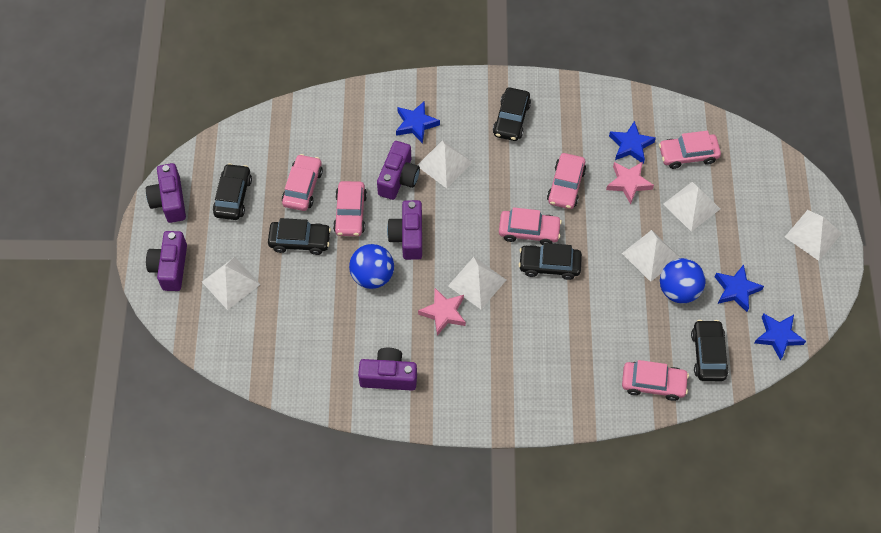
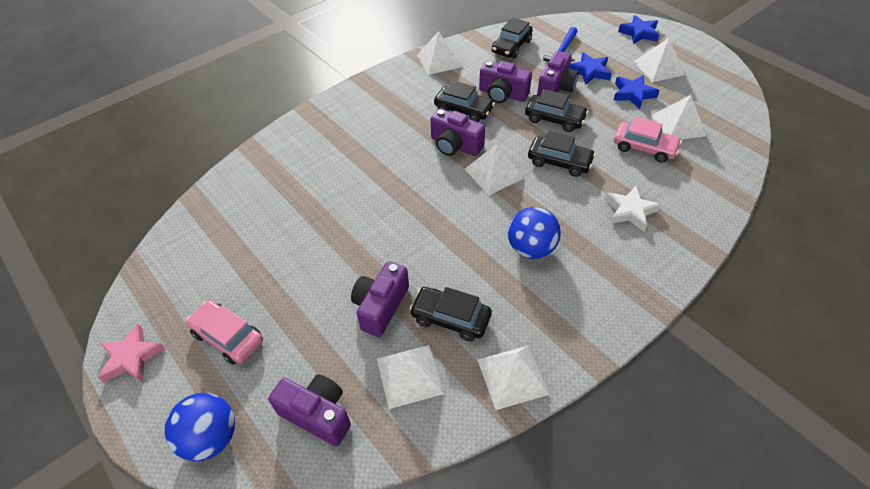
blue hammer: 0 -> 1
blue star: 4 -> 3
pink car: 6 -> 2
pink star: 2 -> 1
white star: 0 -> 1

